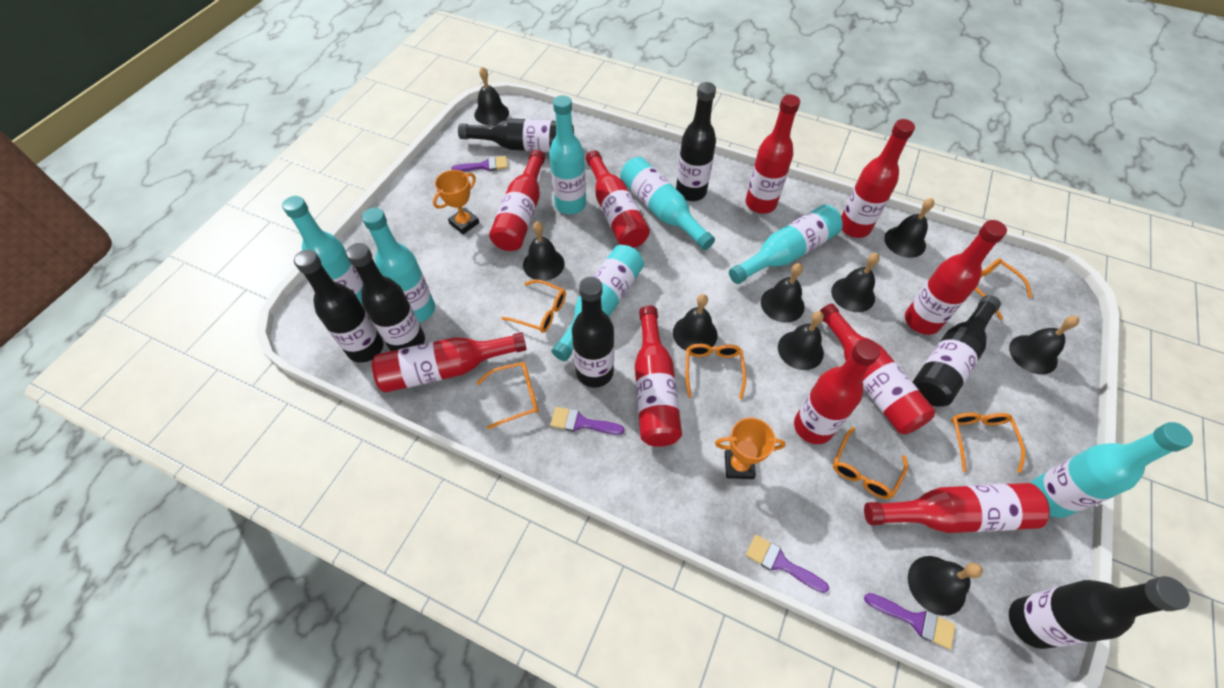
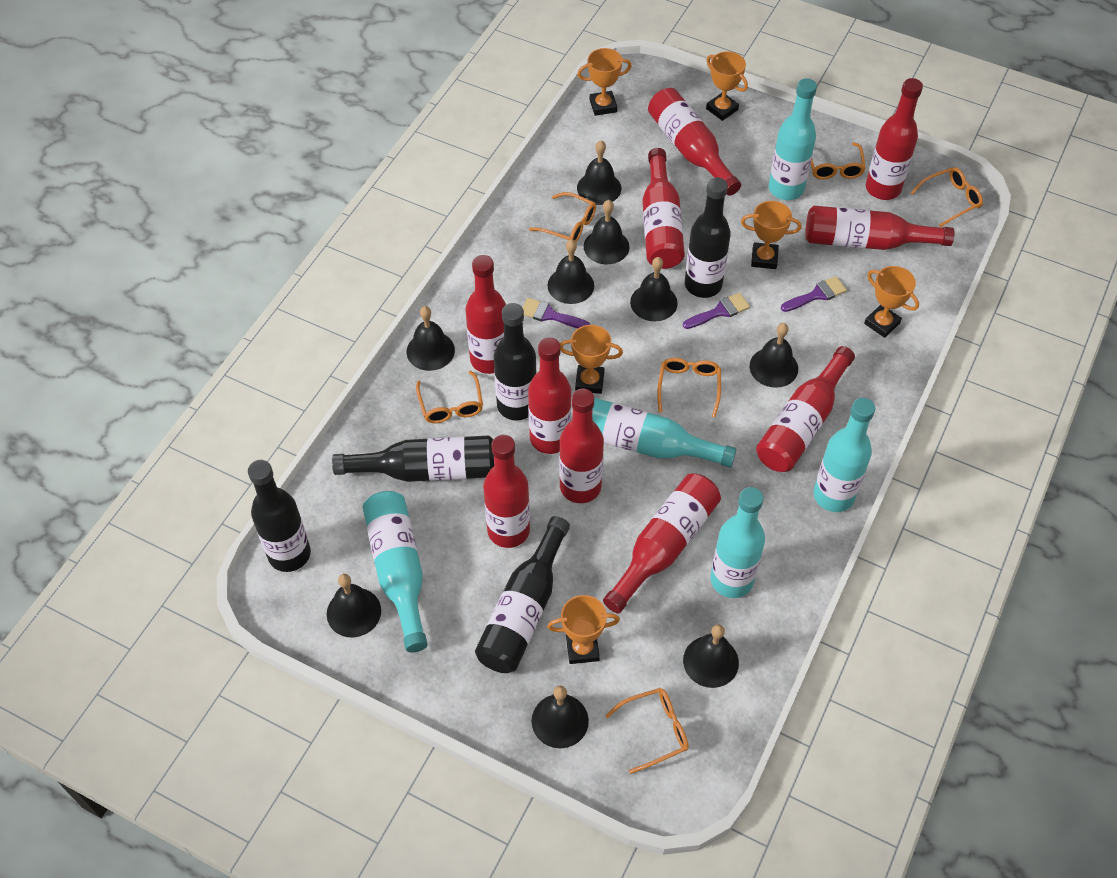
black bottle: 7 -> 5
orange trophy: 2 -> 6
purple brush: 4 -> 3
turquoise bottle: 7 -> 5

